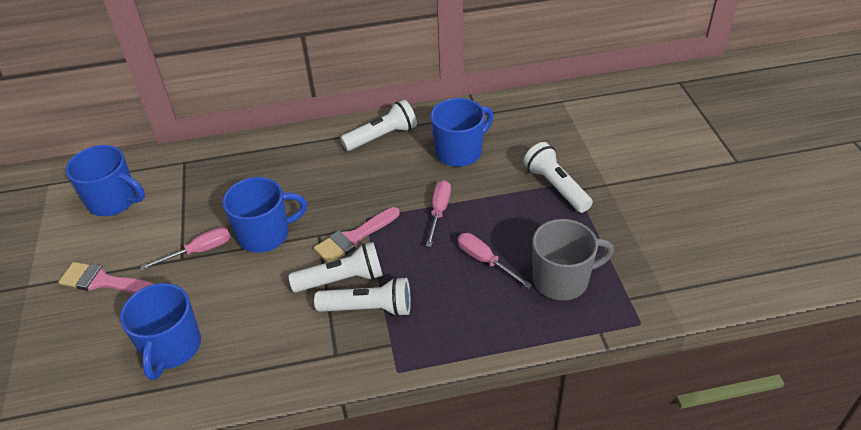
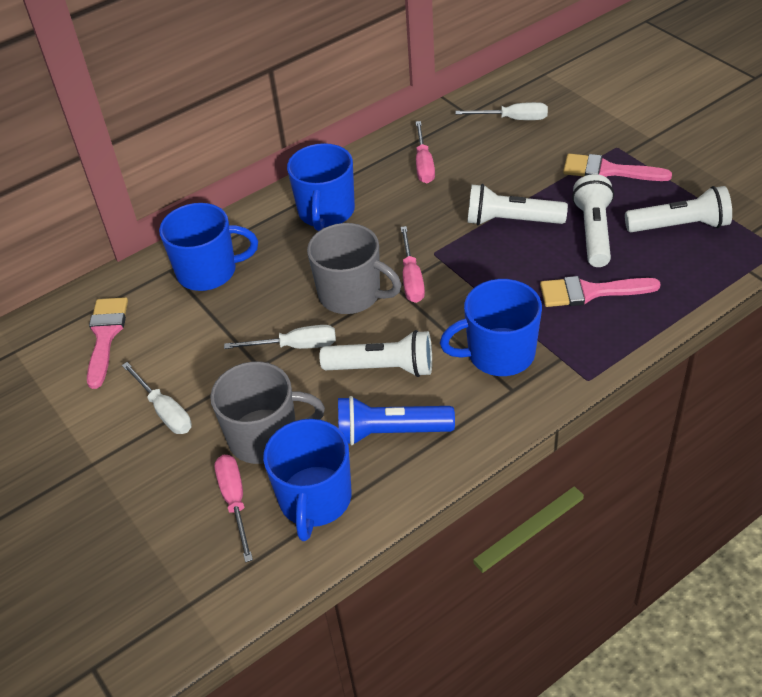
blue flashlight: 0 -> 1
grey mug: 1 -> 2
pink brush: 2 -> 3
white screwdriver: 0 -> 3

